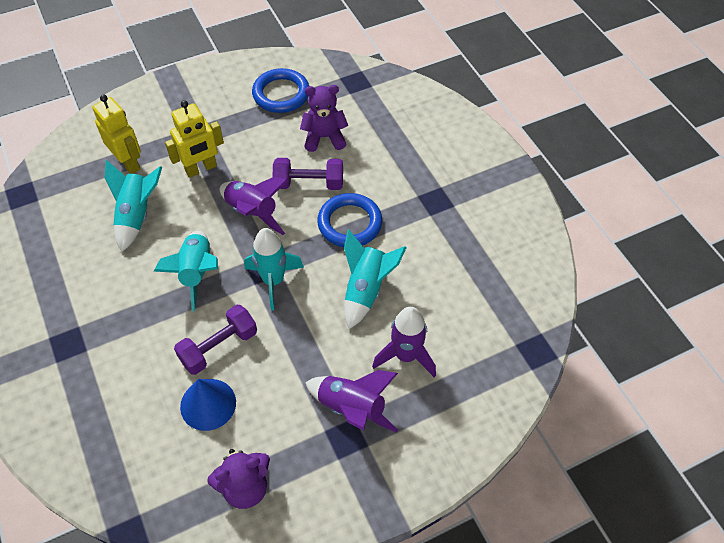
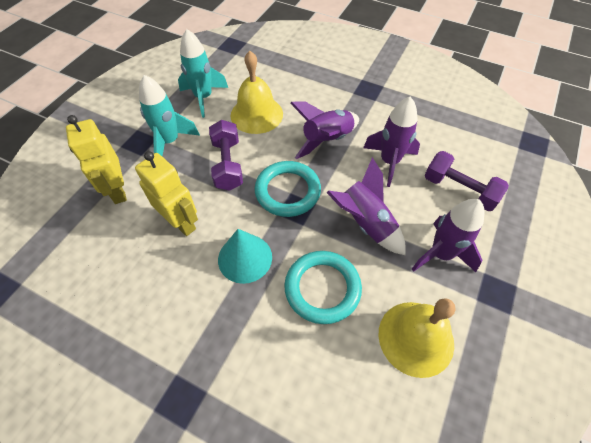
blue cone: 1 -> 0
blue ring: 2 -> 0
purple rocket: 3 -> 4
purple teddy bear: 2 -> 0
turquoise cone: 0 -> 1
turquoise ring: 0 -> 2
turquoise rocket: 4 -> 2
yellow bell: 0 -> 2

